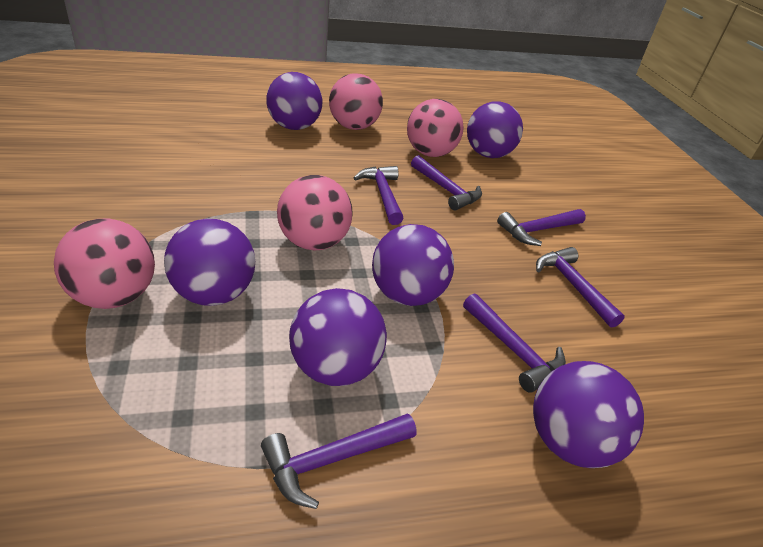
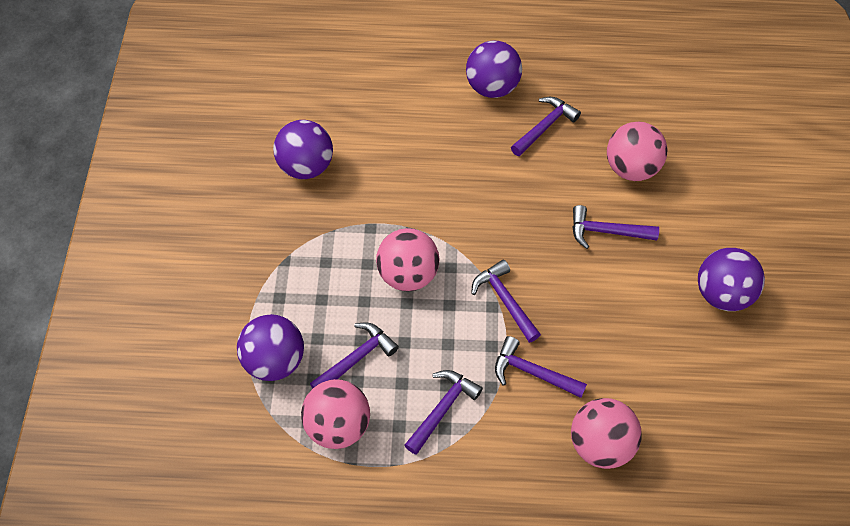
purple ball: 6 -> 4

